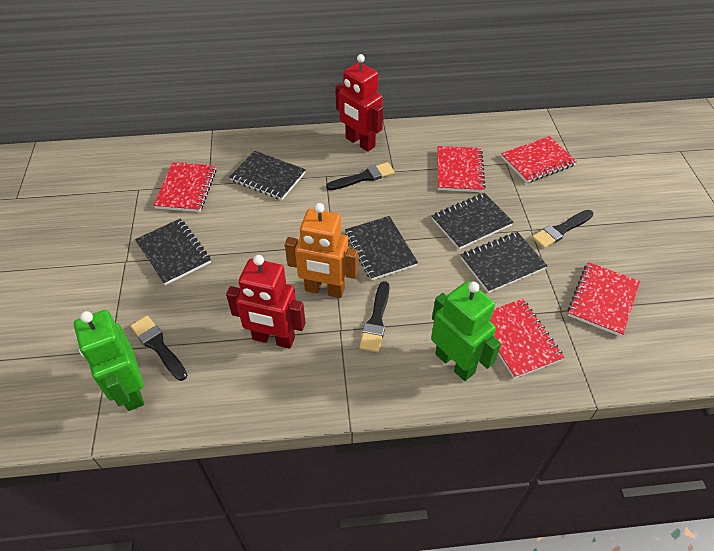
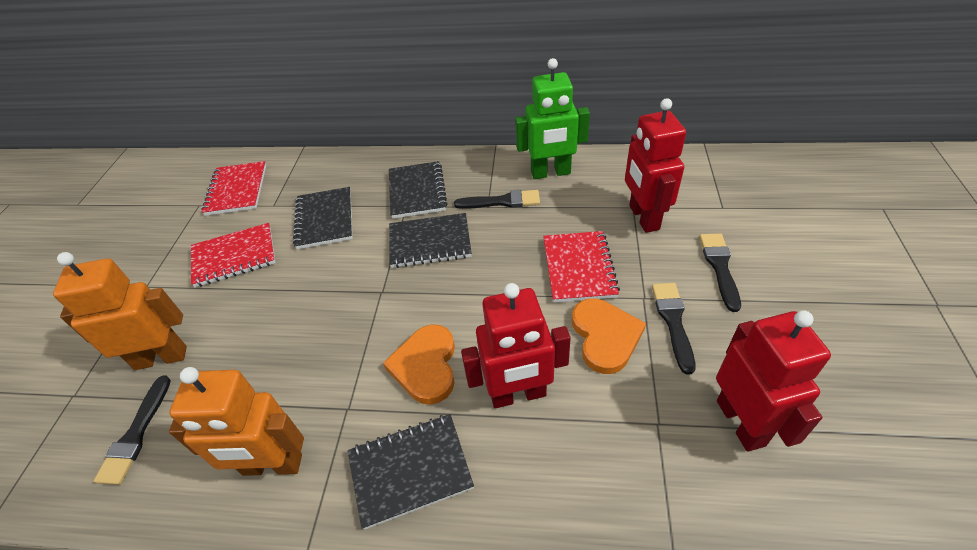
black notebook: 5 -> 4
green robot: 2 -> 1
orange heart: 0 -> 2
orange robot: 1 -> 2
red notebook: 5 -> 3
red robot: 2 -> 3

